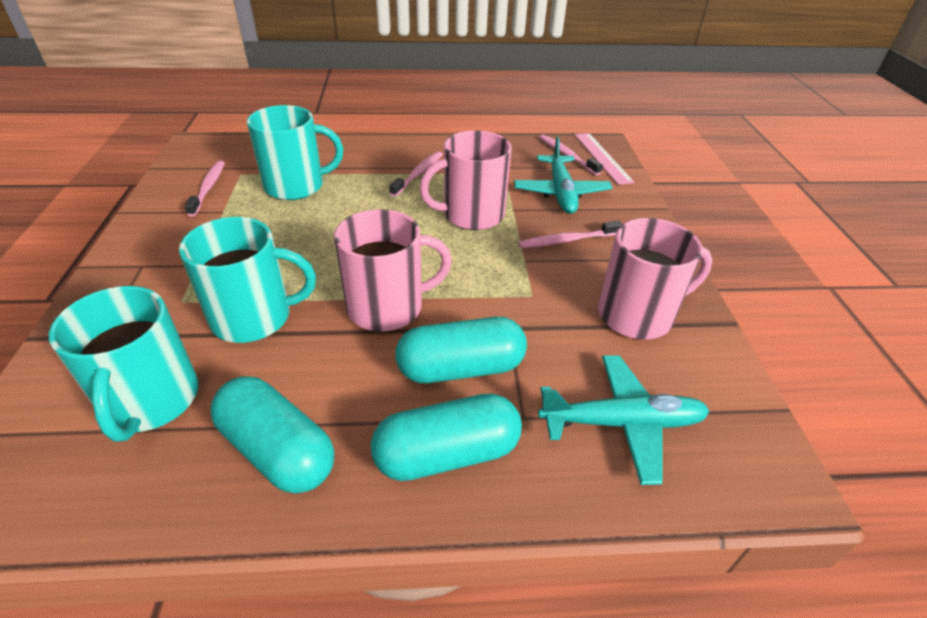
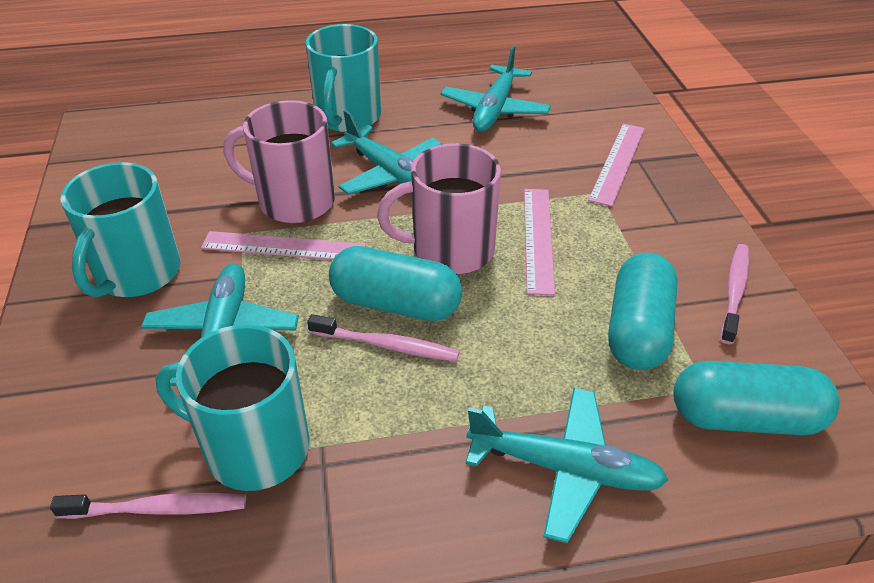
pink mug: 3 -> 2
pink ruler: 1 -> 3
pink toothbrush: 4 -> 3
turquoise plane: 2 -> 4

